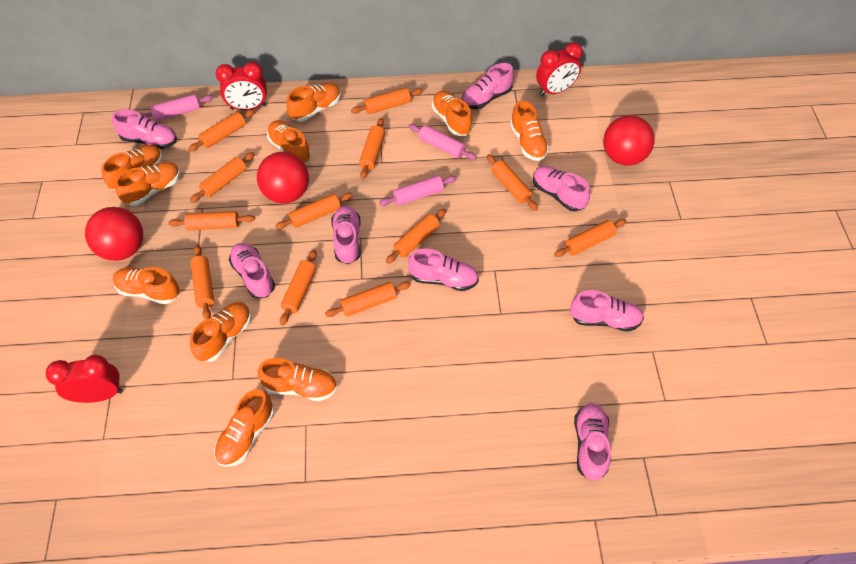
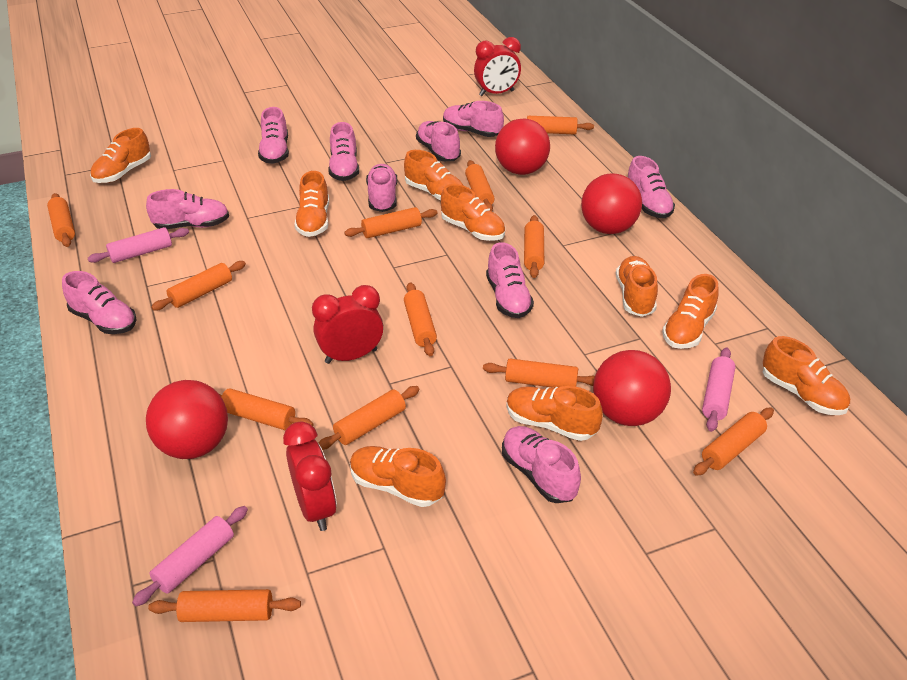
orange shoe: 10 -> 9
pink shoe: 8 -> 10
red ball: 3 -> 4

